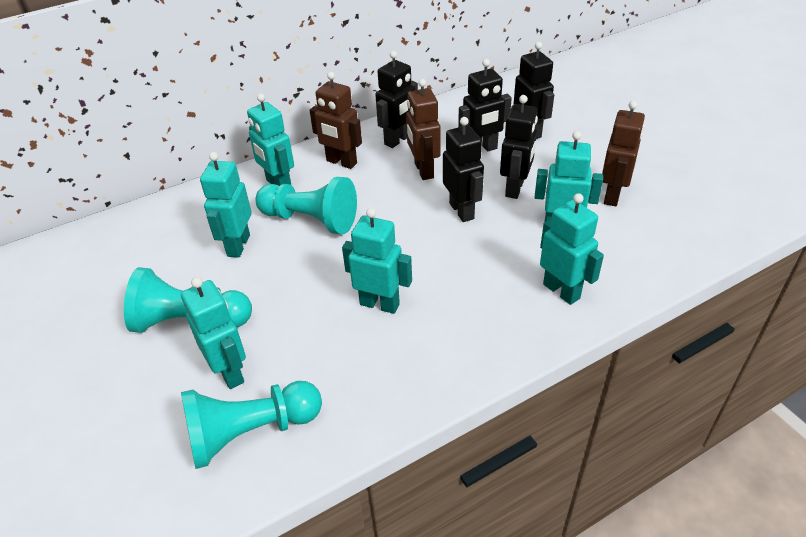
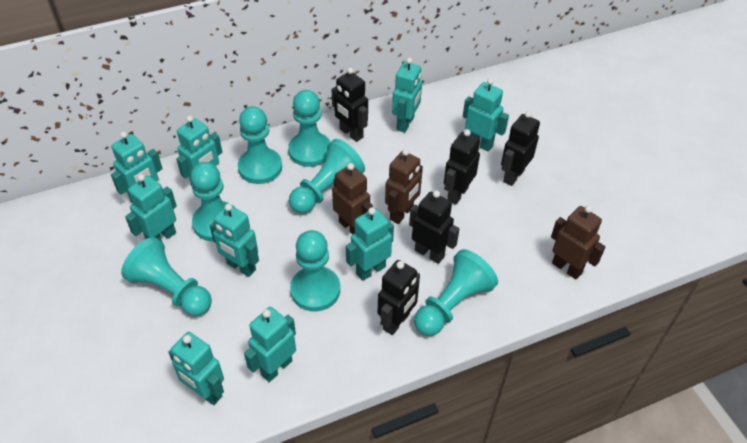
turquoise pawn: 3 -> 7
turquoise robot: 6 -> 9

